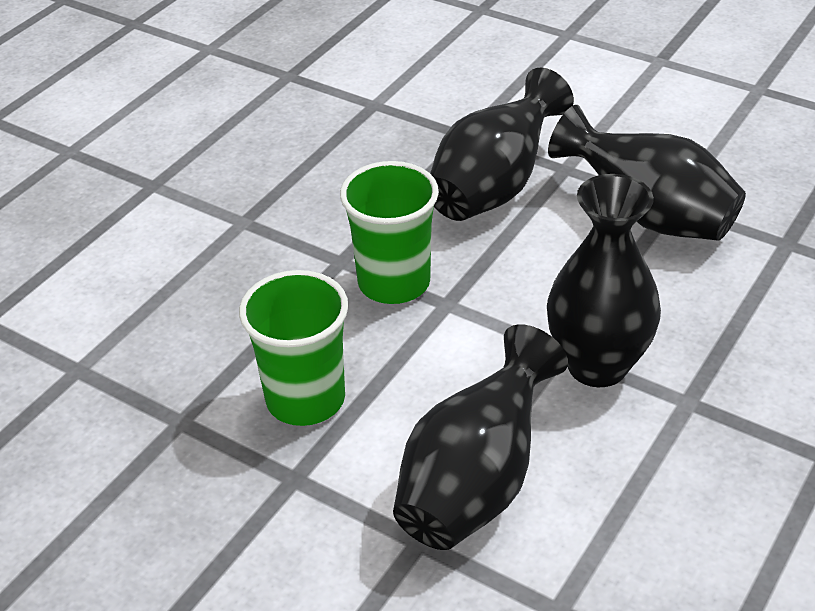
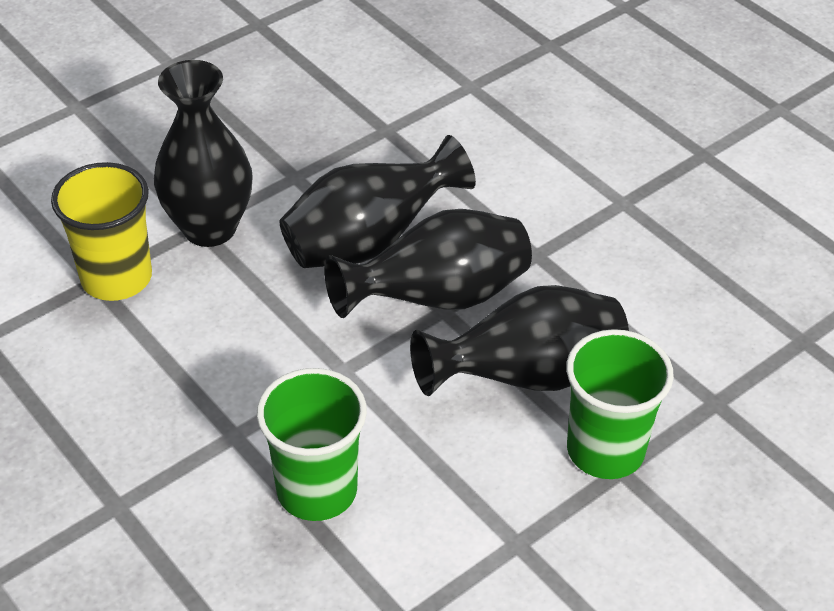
yellow cup: 0 -> 1

